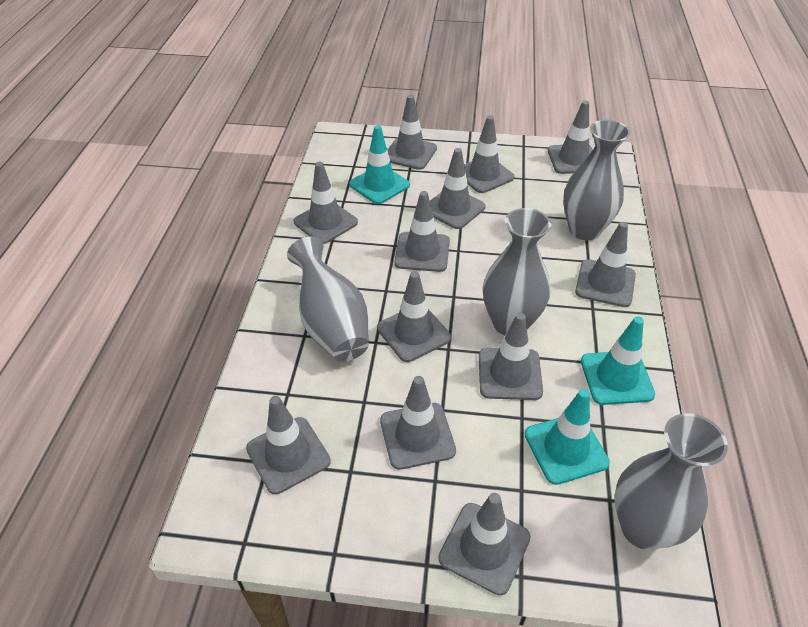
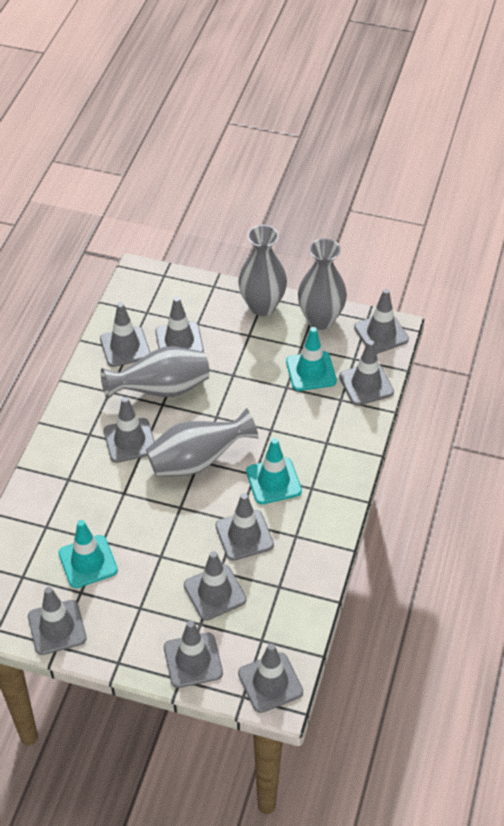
grey traffic cone: 12 -> 10

